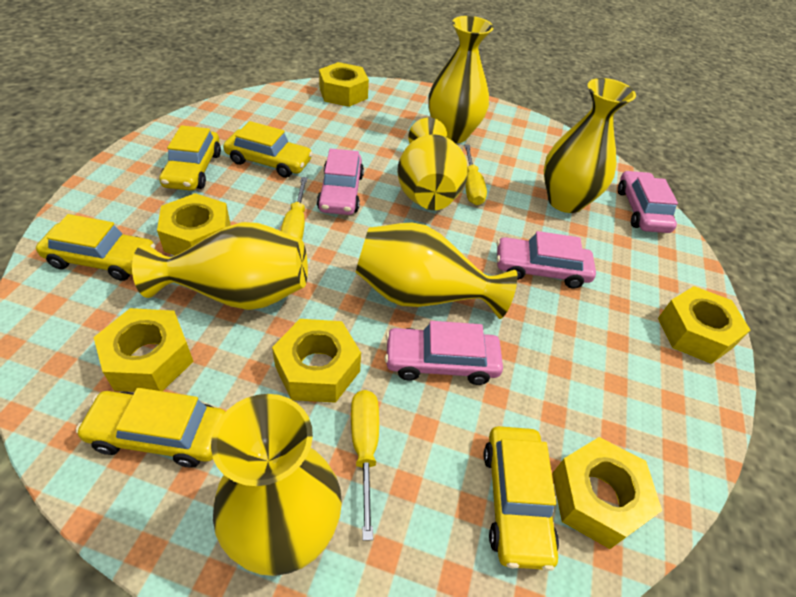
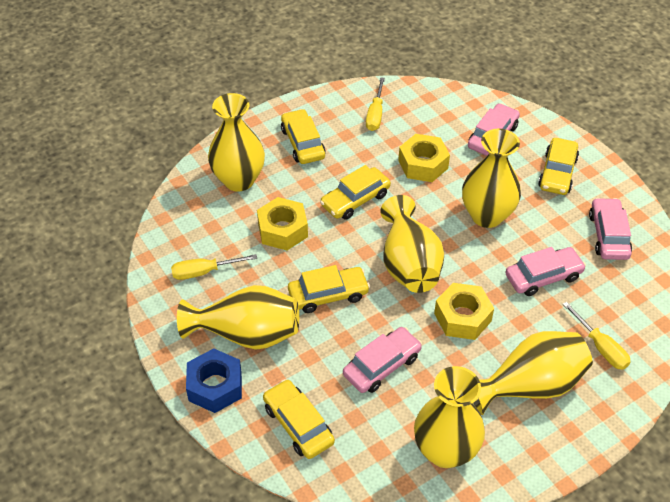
blue nut: 0 -> 1
yellow nut: 6 -> 3

